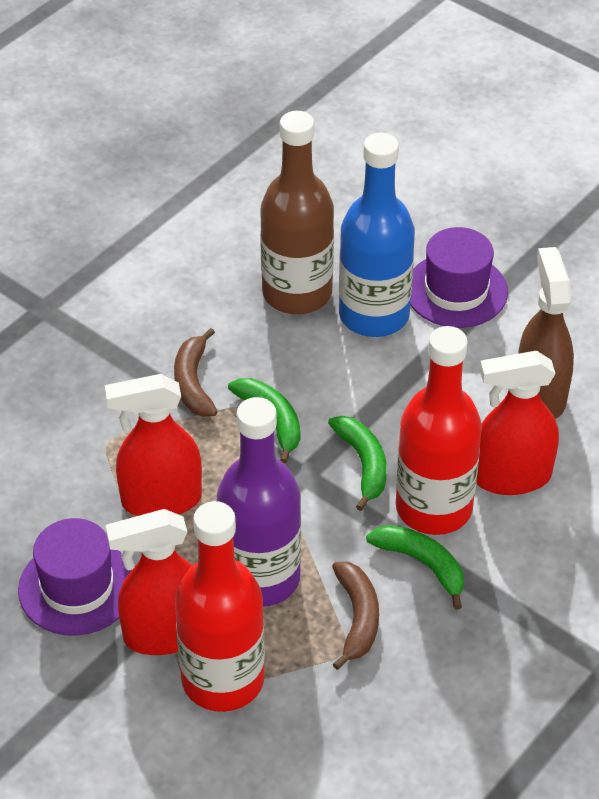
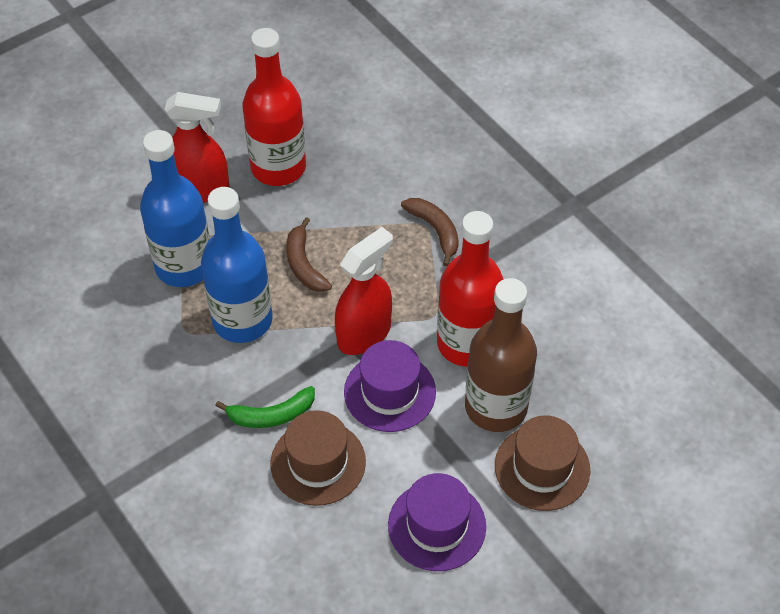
blue bottle: 1 -> 2
brown hat: 0 -> 2
brown spray bottle: 1 -> 0
green banana: 3 -> 1
purple bottle: 1 -> 0
red spray bottle: 3 -> 2

